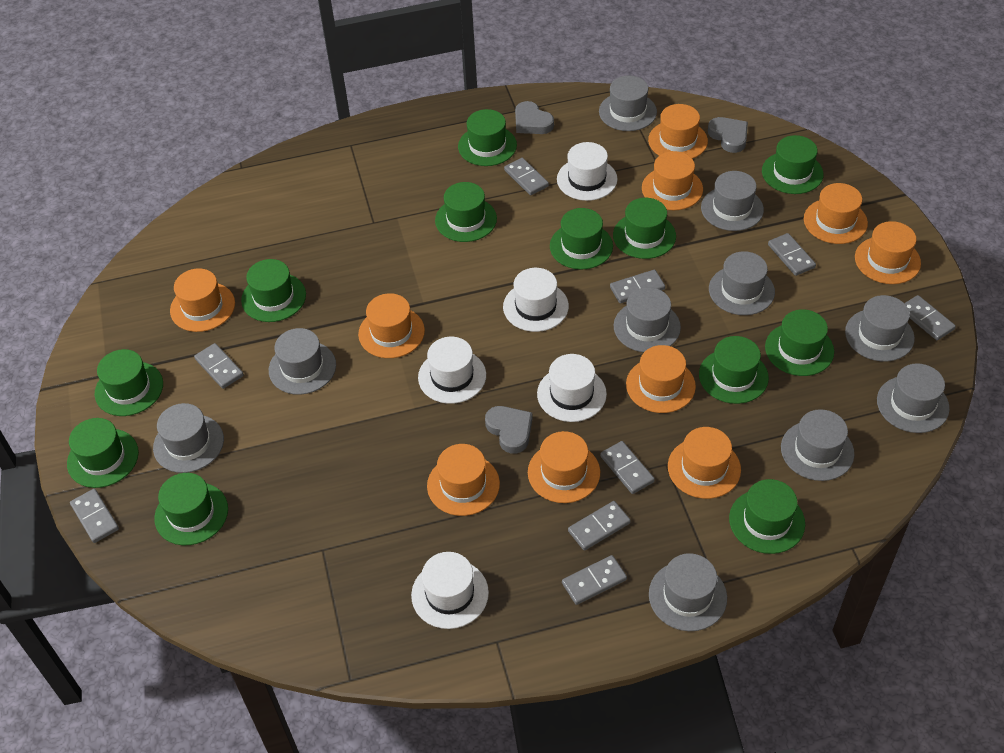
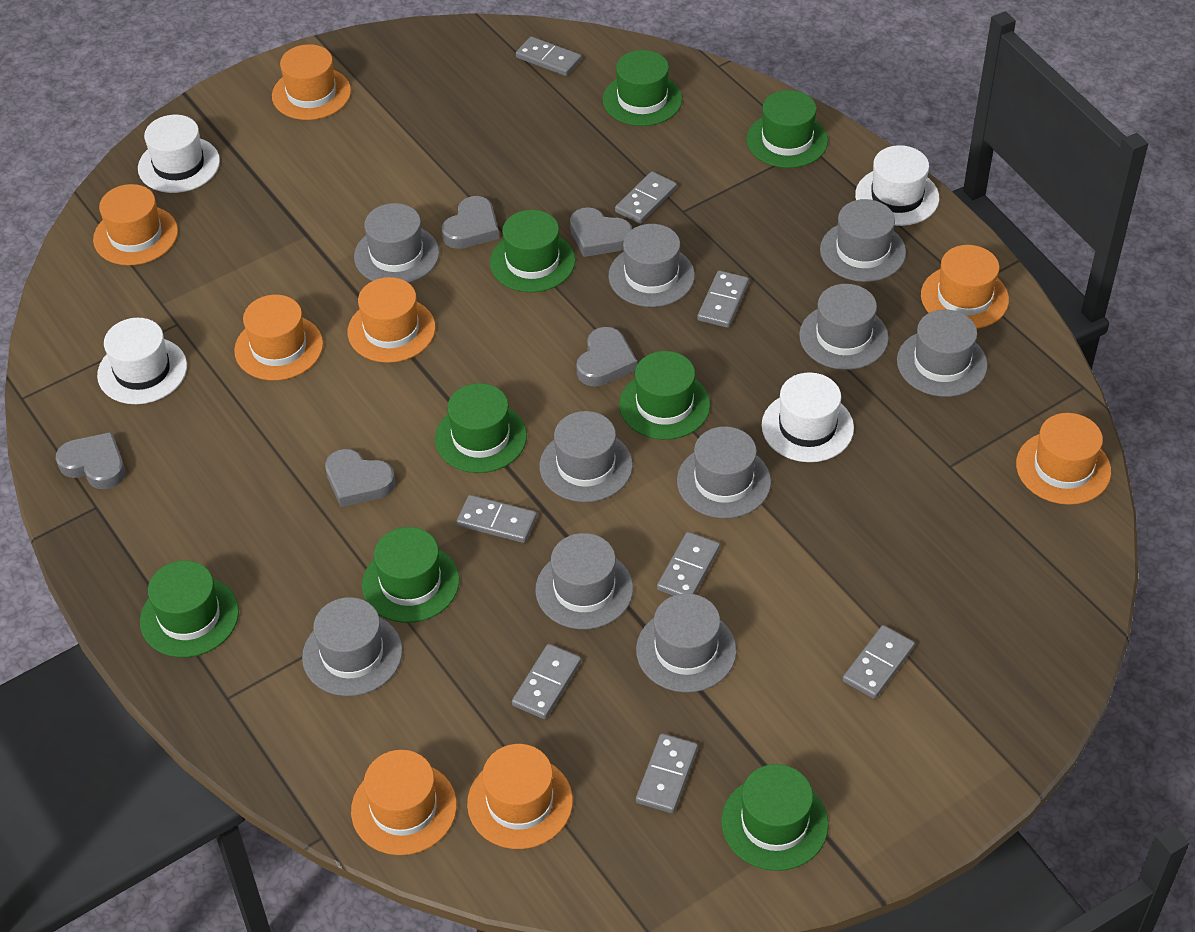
green hat: 12 -> 8
grey domino: 9 -> 8
grey heart: 3 -> 5
orange hat: 10 -> 8
white hat: 5 -> 4

